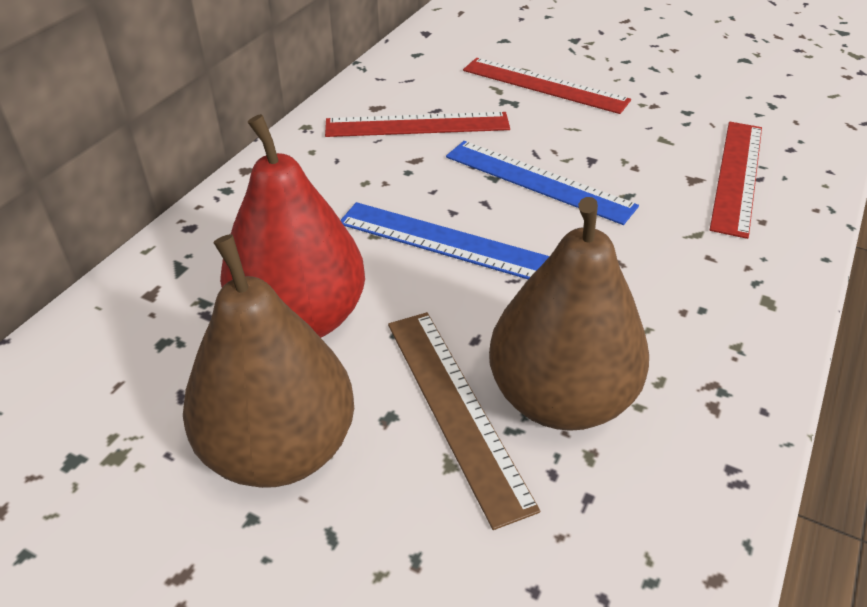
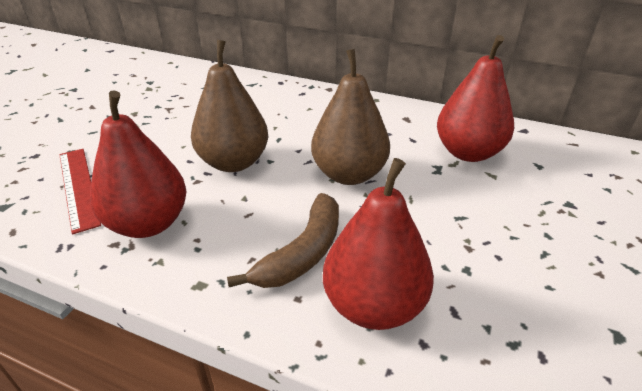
blue ruler: 2 -> 0
brown banana: 0 -> 1
brown ruler: 1 -> 0
red pear: 1 -> 3
red ruler: 3 -> 1

